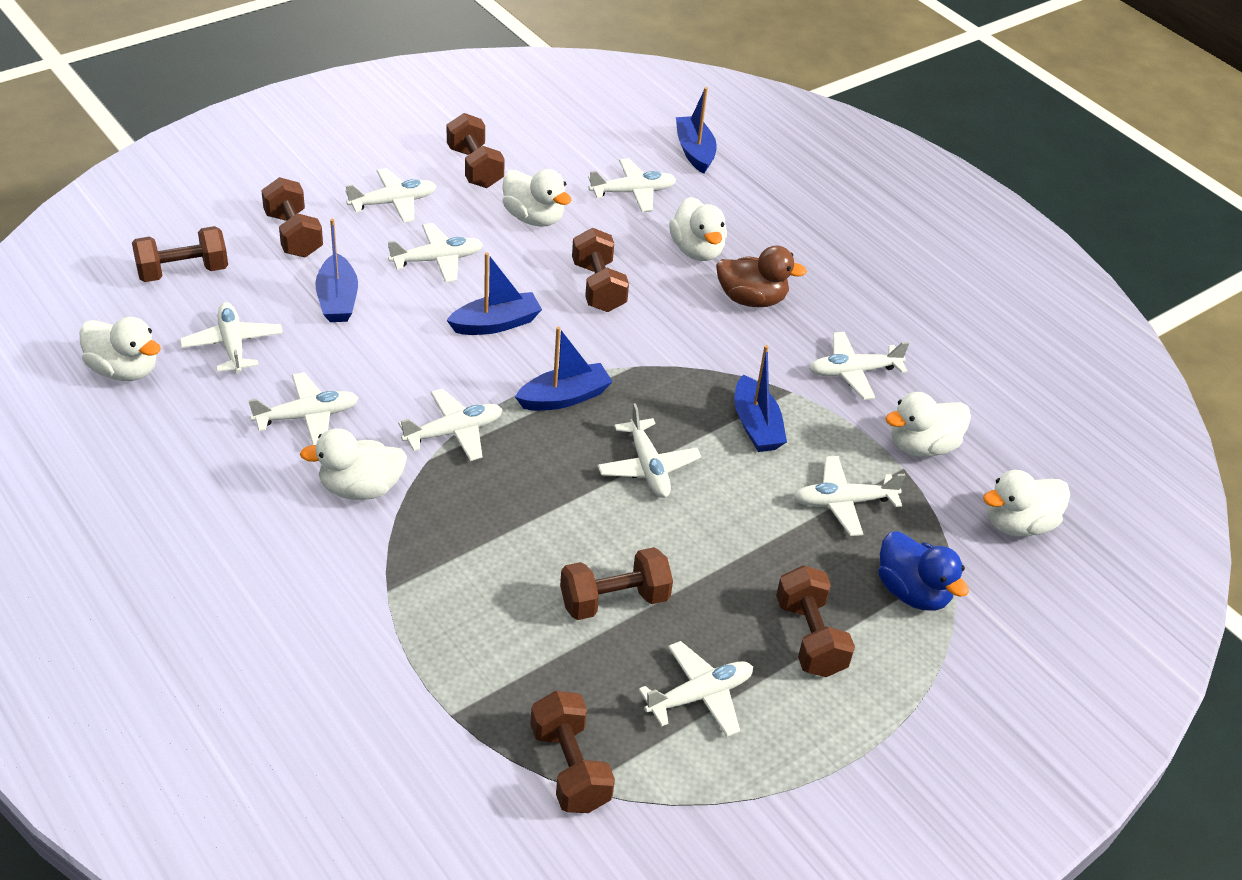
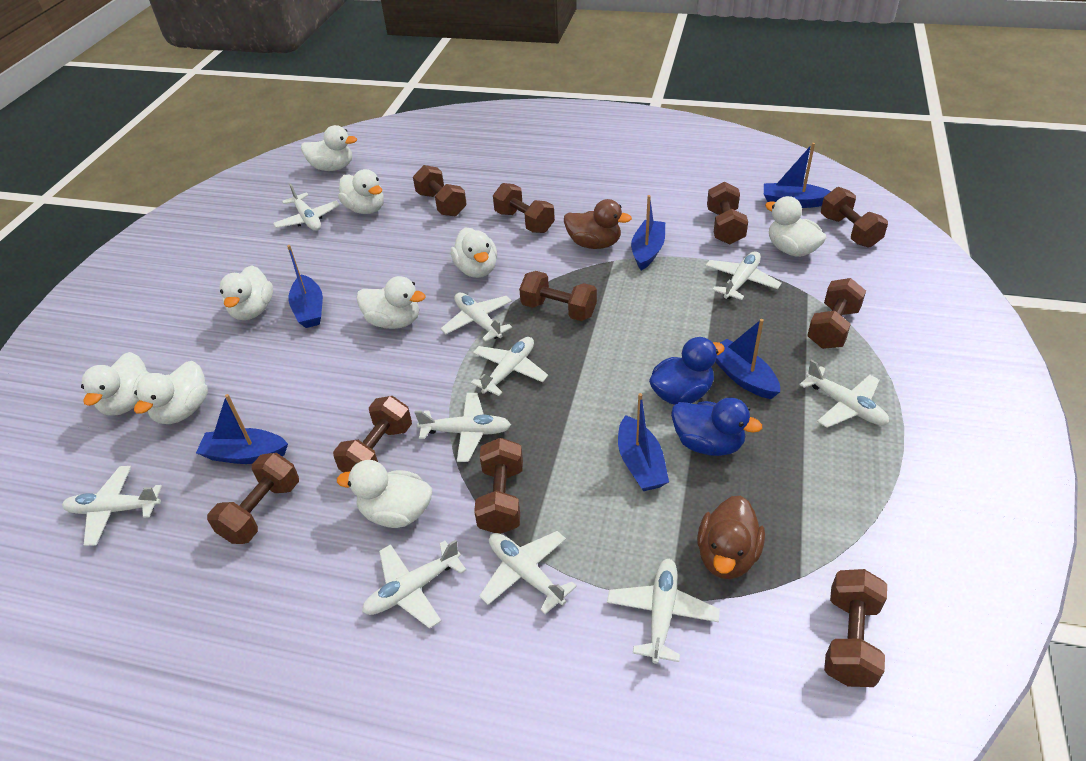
blue boat: 5 -> 6
blue duck: 1 -> 2
brown duck: 1 -> 2
brown dumbbell: 7 -> 10
white duck: 6 -> 9

